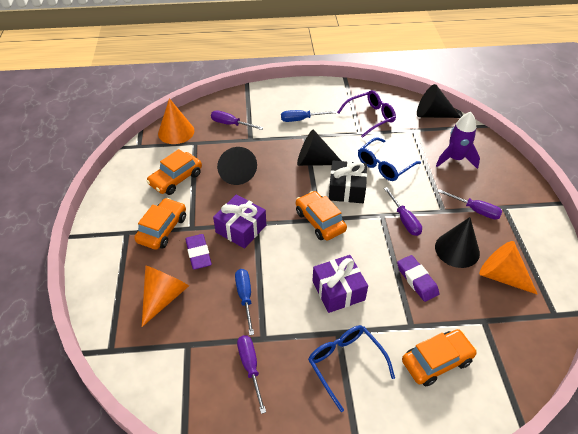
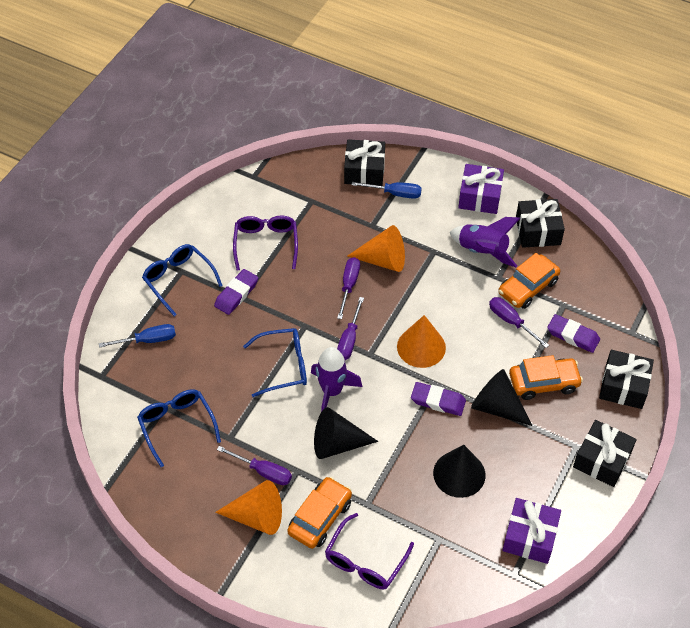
black cone: 4 -> 3
black gift: 1 -> 4
blue glasses: 2 -> 3
orange car: 4 -> 3
purple eraser: 2 -> 3
purple glasses: 1 -> 2
purple rocket: 1 -> 2

